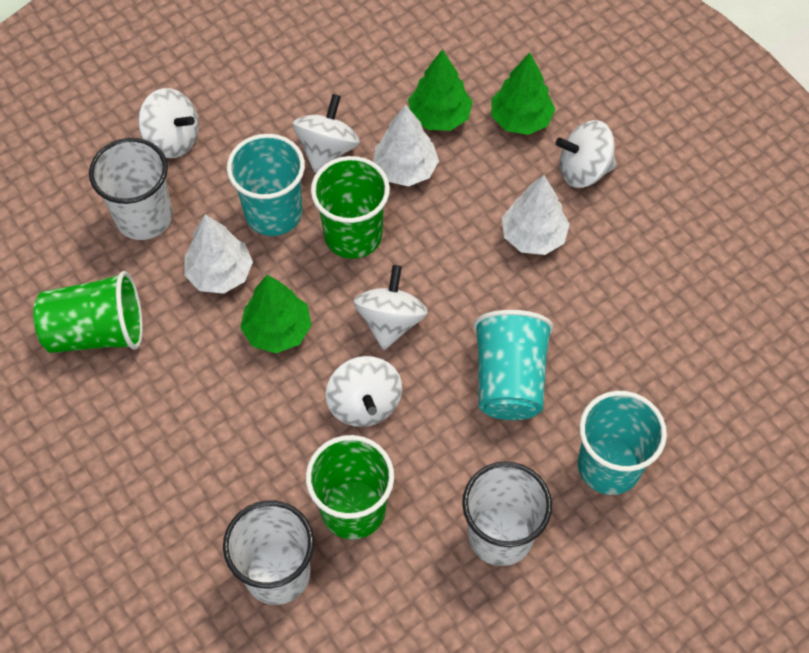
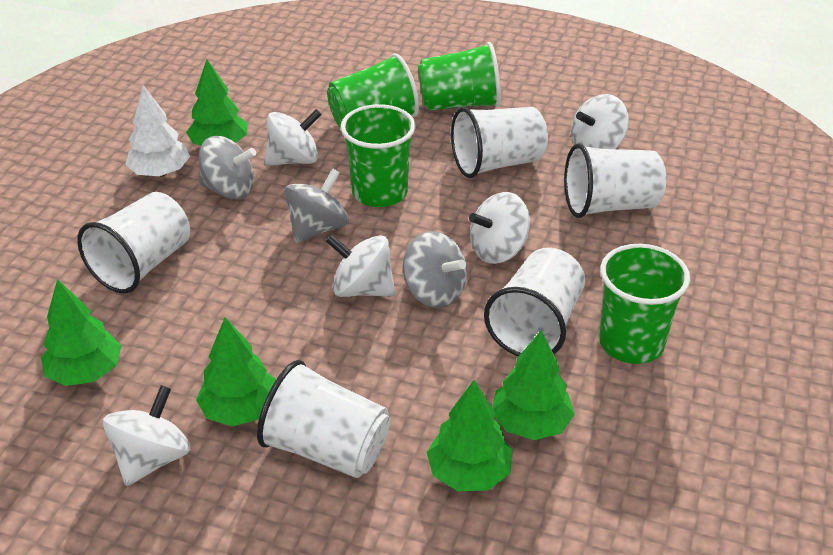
green cup: 3 -> 4
green tree: 3 -> 5
grey spinning top: 0 -> 3
turquoise cup: 3 -> 0
white cup: 3 -> 5
white tree: 3 -> 1

